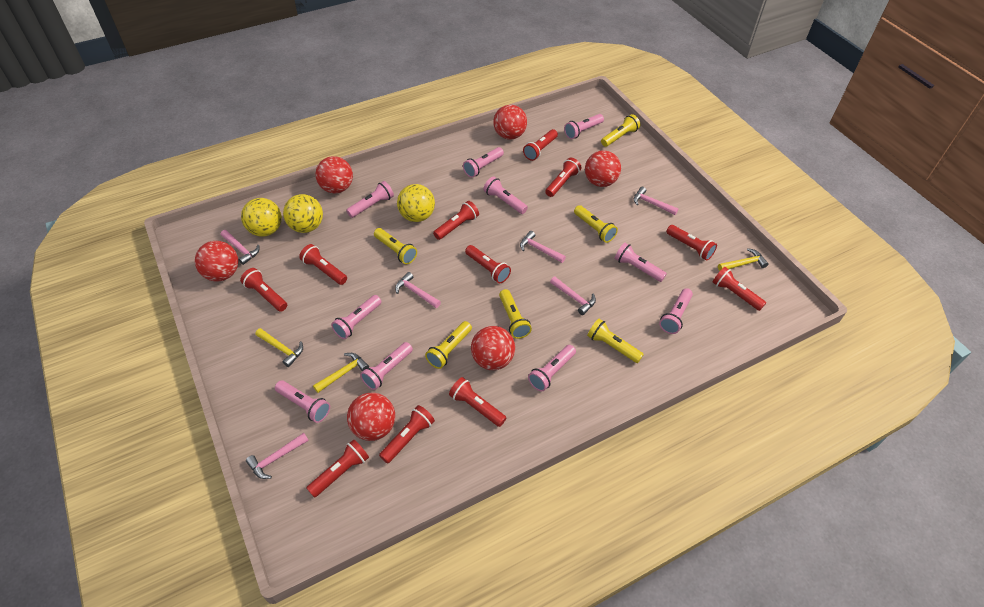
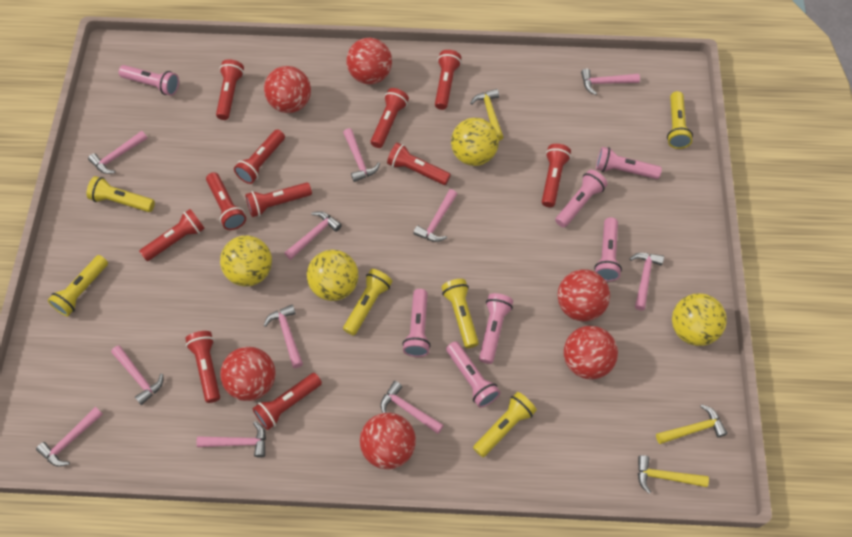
pink flashlight: 10 -> 7
pink hammer: 6 -> 11
yellow ball: 3 -> 4

